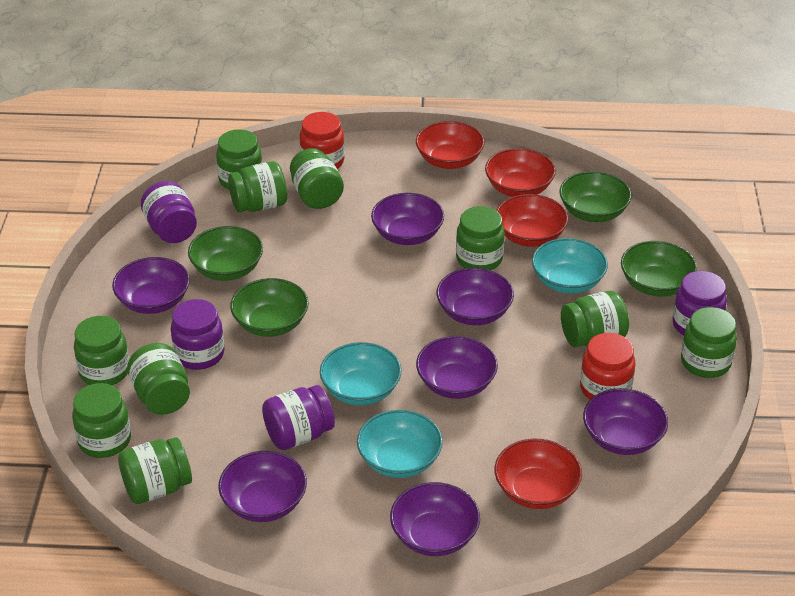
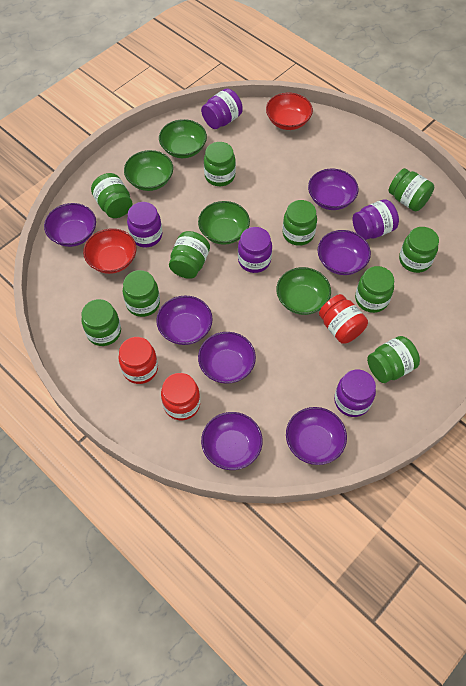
purple jar: 4 -> 5
red bowl: 4 -> 2
red jar: 2 -> 3
turquoise bowl: 3 -> 0

